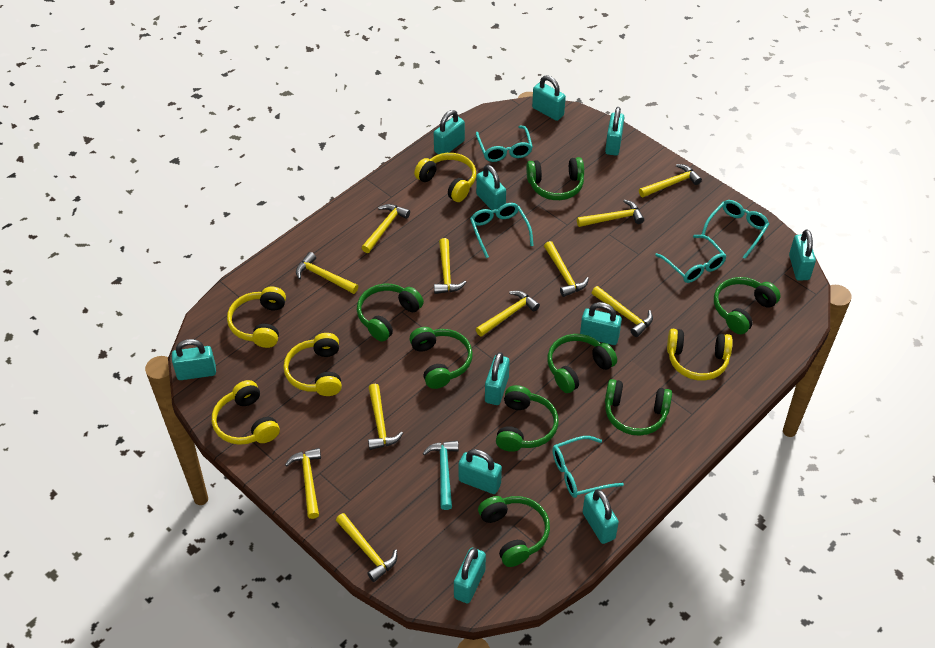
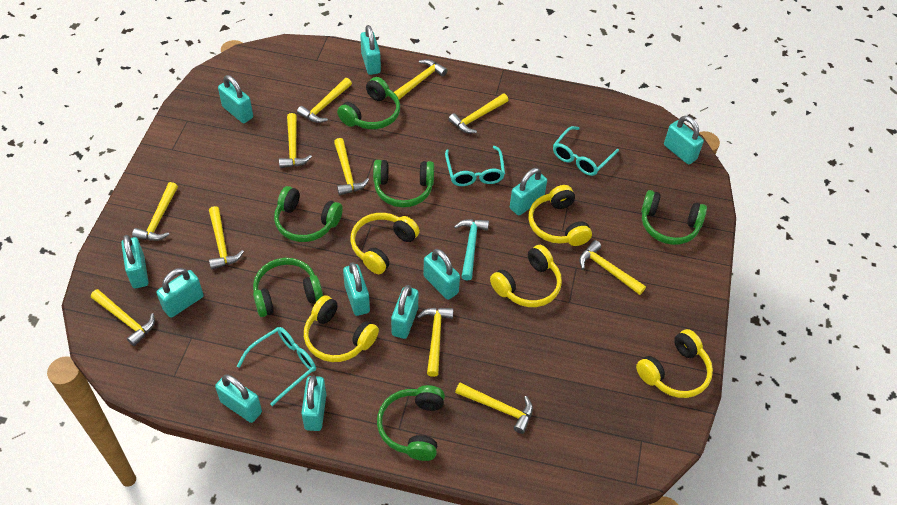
green headphones: 8 -> 6
turquoise glasses: 5 -> 3

